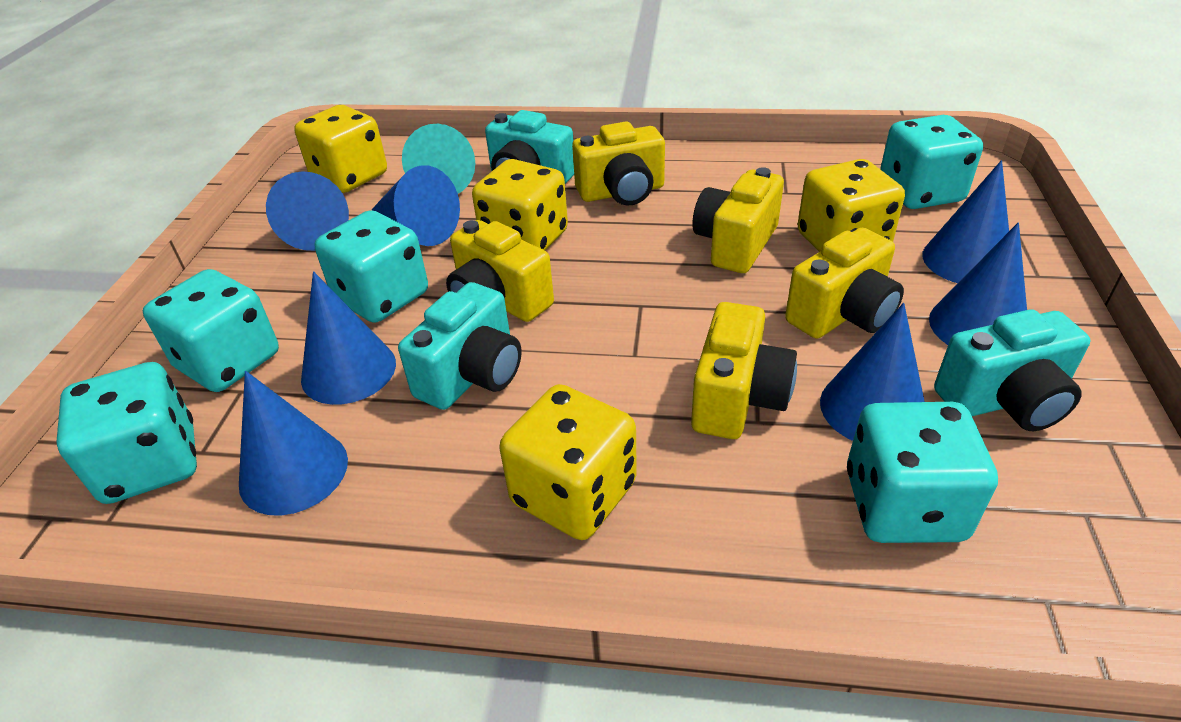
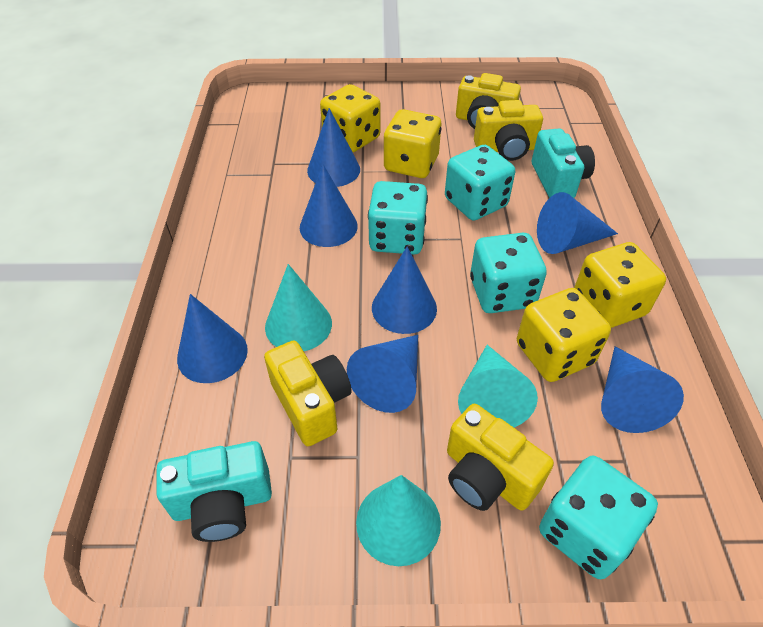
turquoise camera: 3 -> 2
turquoise cone: 1 -> 3
turquoise dice: 5 -> 4
yellow camera: 5 -> 4

